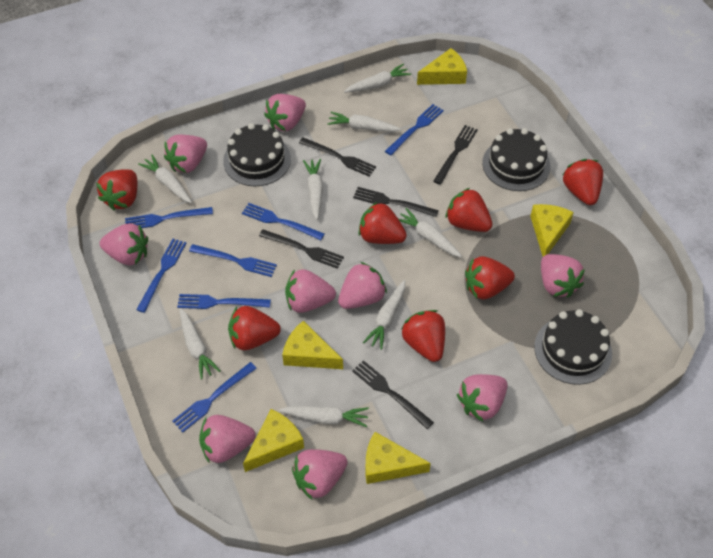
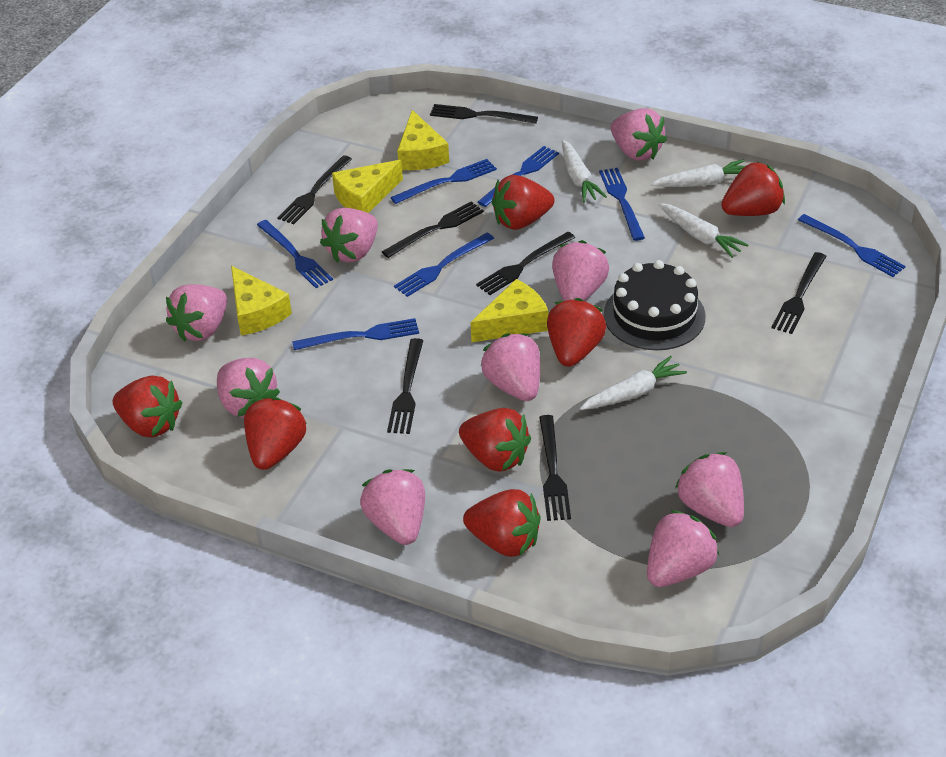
black cake: 3 -> 1
black fork: 5 -> 7
white carrot: 8 -> 4
yellow cheese: 5 -> 4

